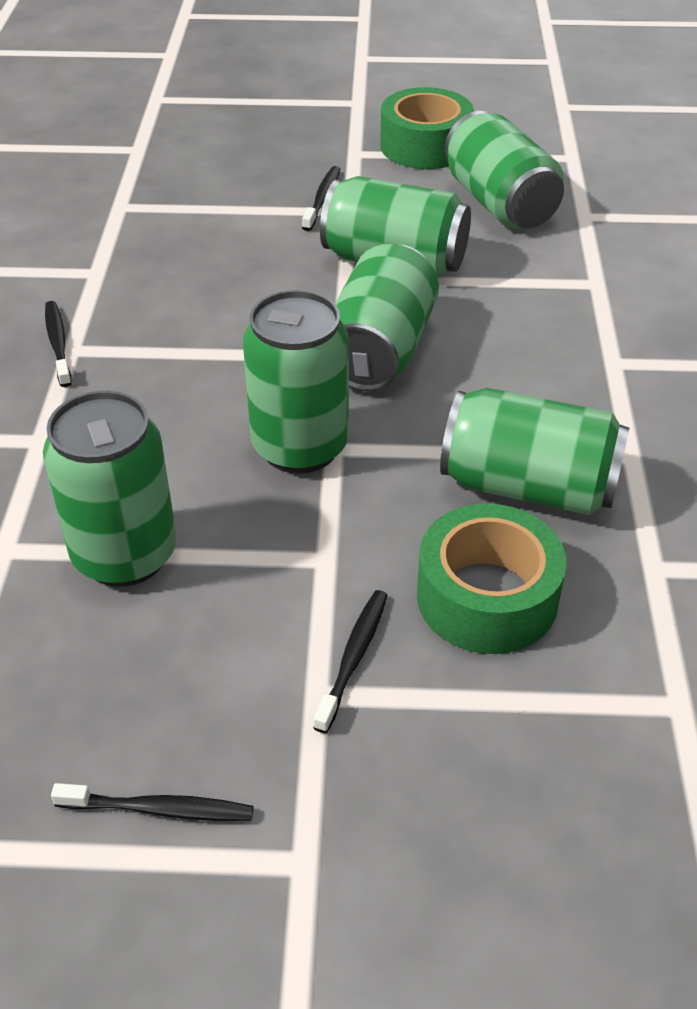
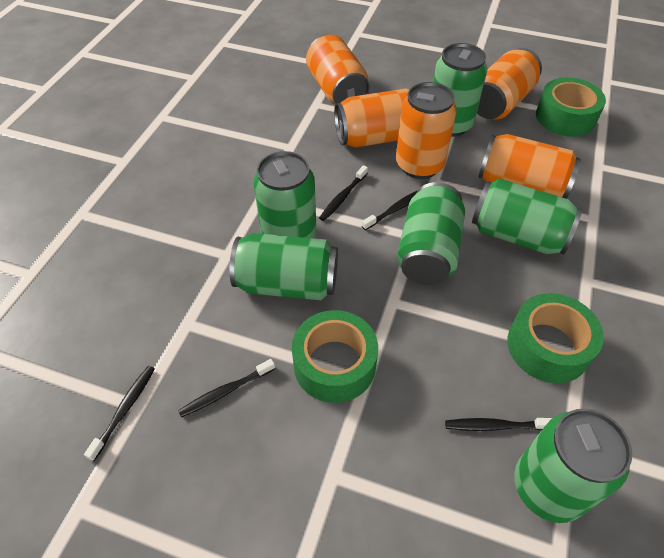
black toothbrush: 4 -> 5
green tape: 2 -> 3
orange can: 0 -> 5

